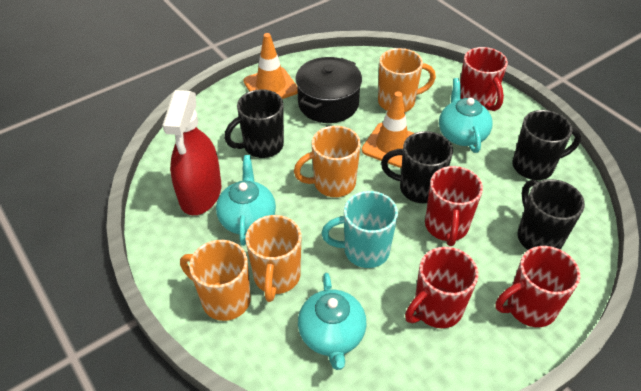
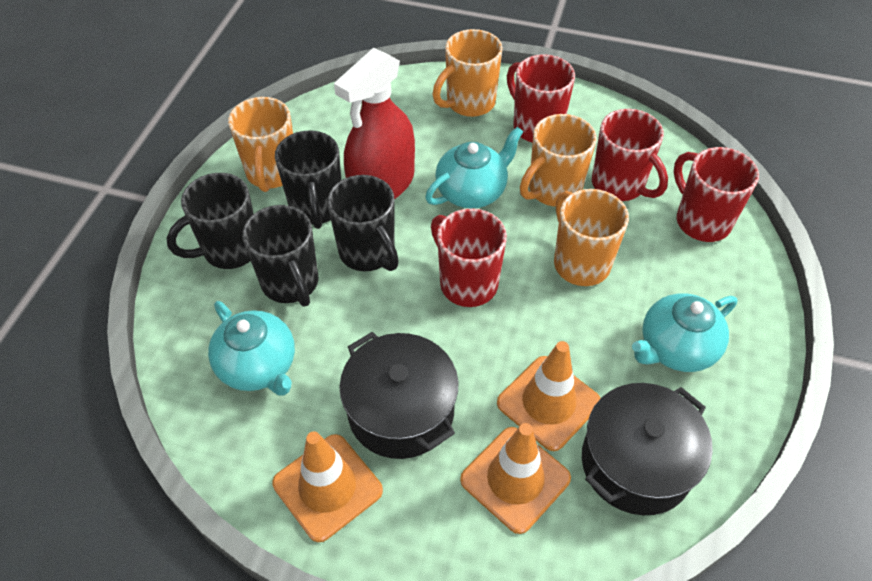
black pot: 1 -> 2
orange traffic cone: 2 -> 3
turquoise mug: 1 -> 0

